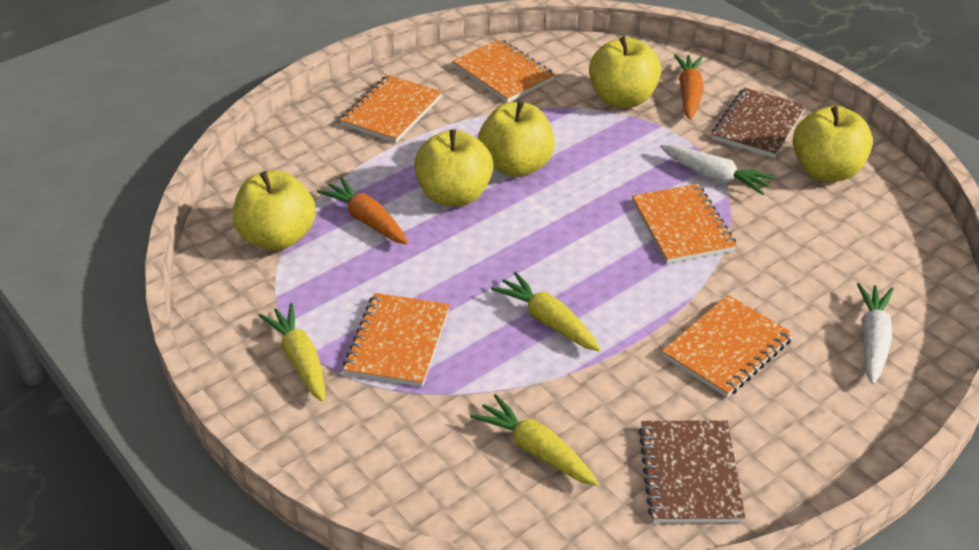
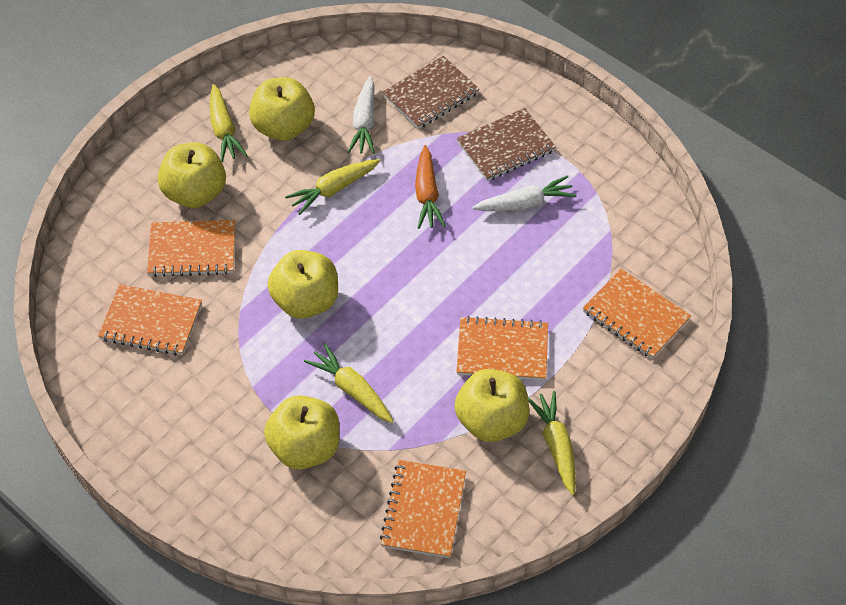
orange carrot: 2 -> 1
yellow carrot: 3 -> 4

